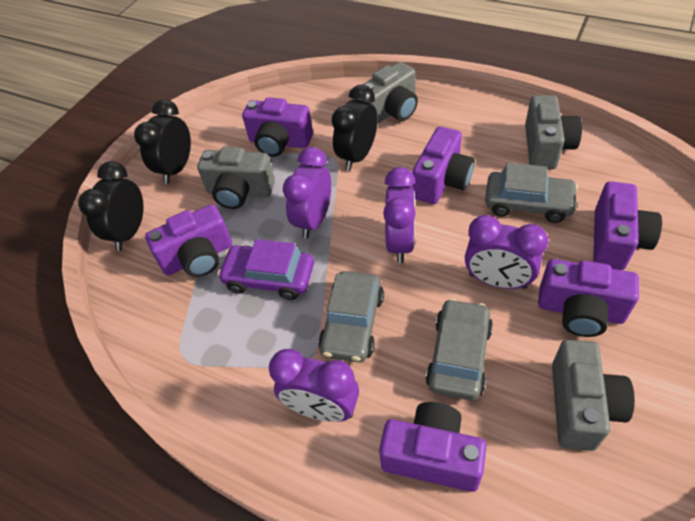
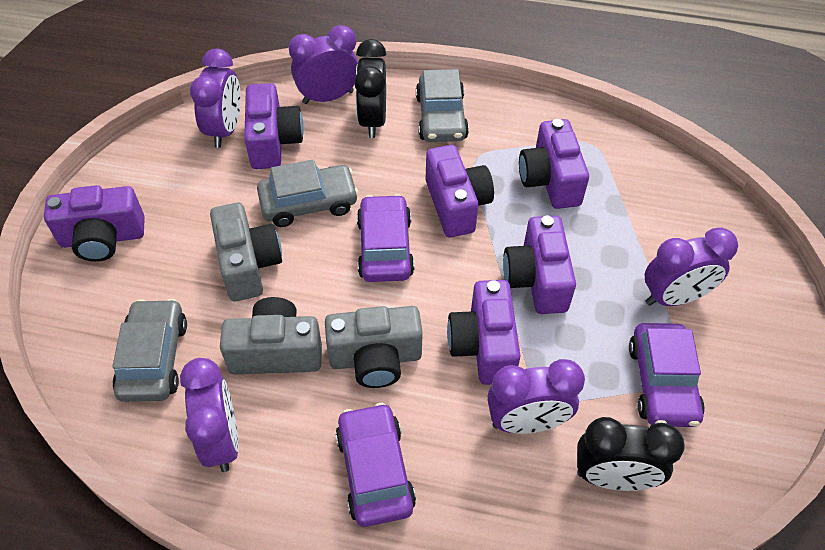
black clock: 3 -> 2
grey camera: 4 -> 3
purple car: 1 -> 3
purple clock: 4 -> 5

